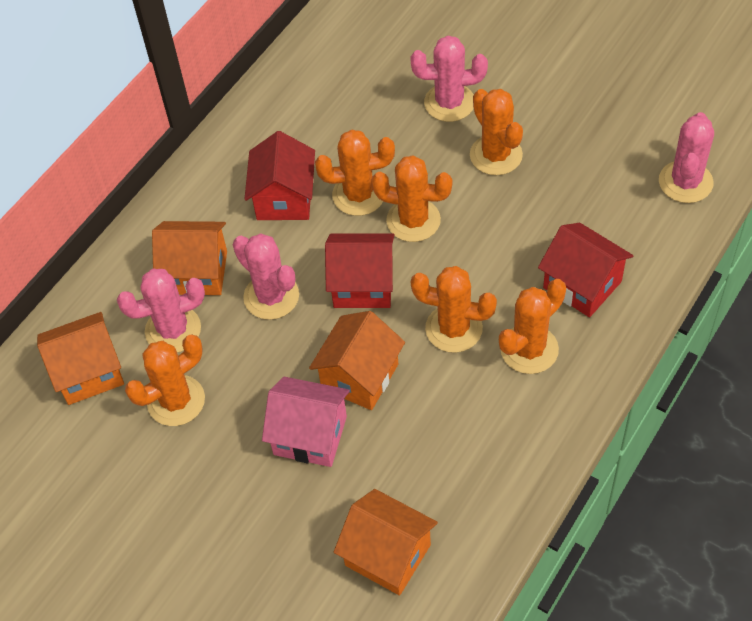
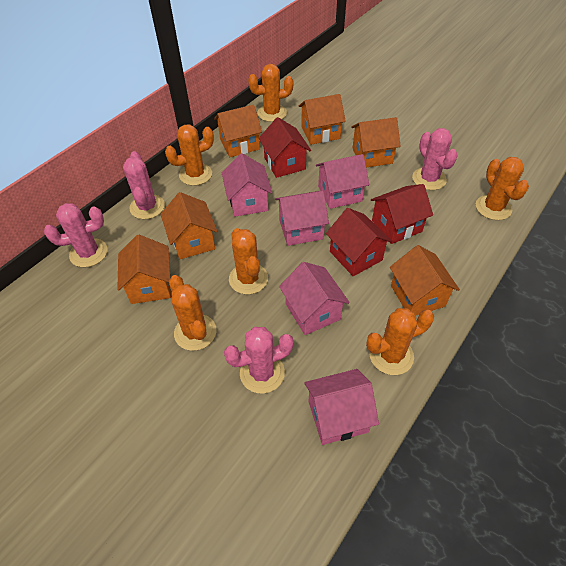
orange house: 4 -> 6
pink house: 1 -> 5

